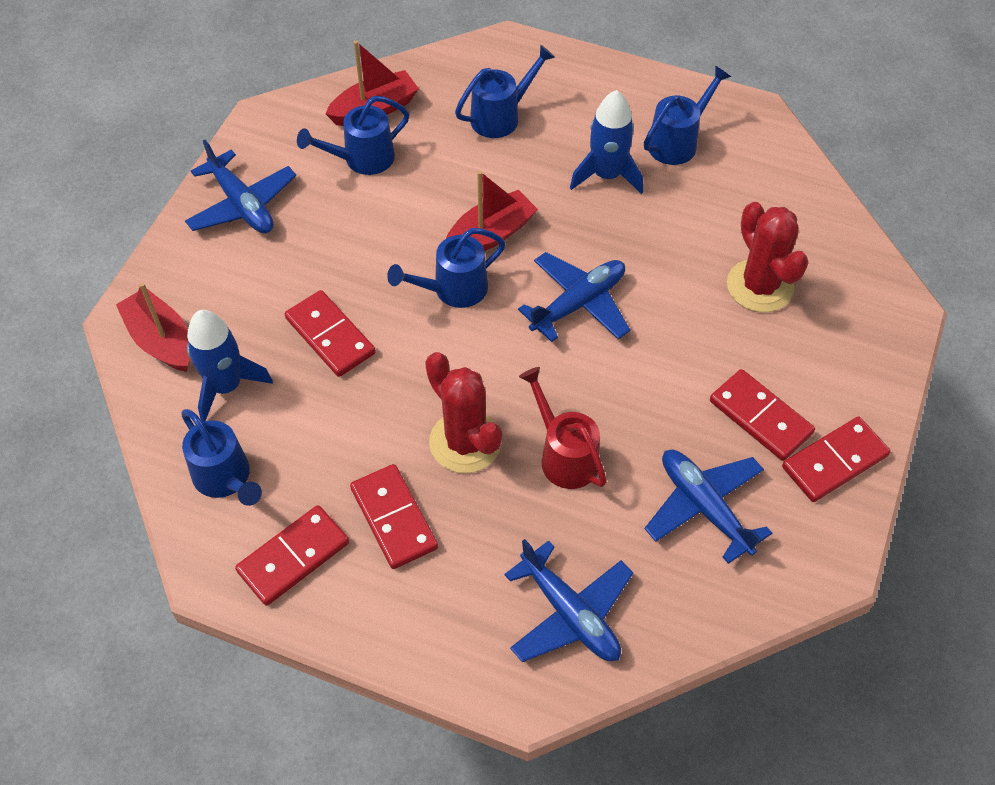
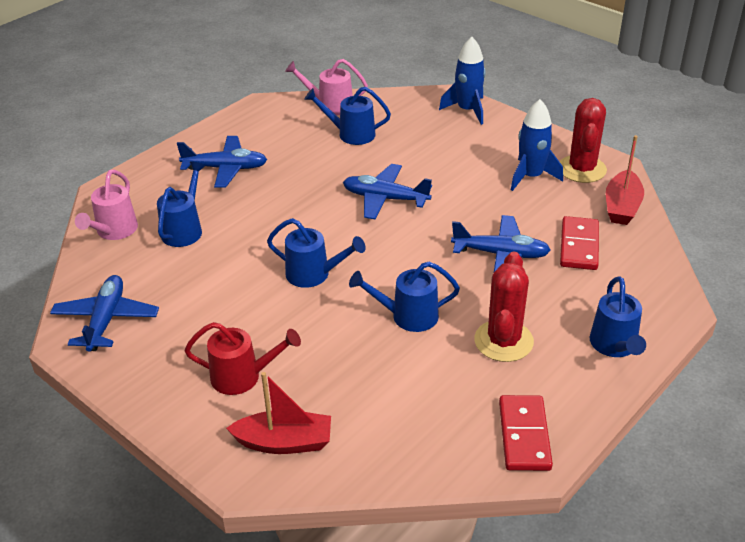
pink watering can: 0 -> 2
red boat: 3 -> 2
red domino: 5 -> 2

